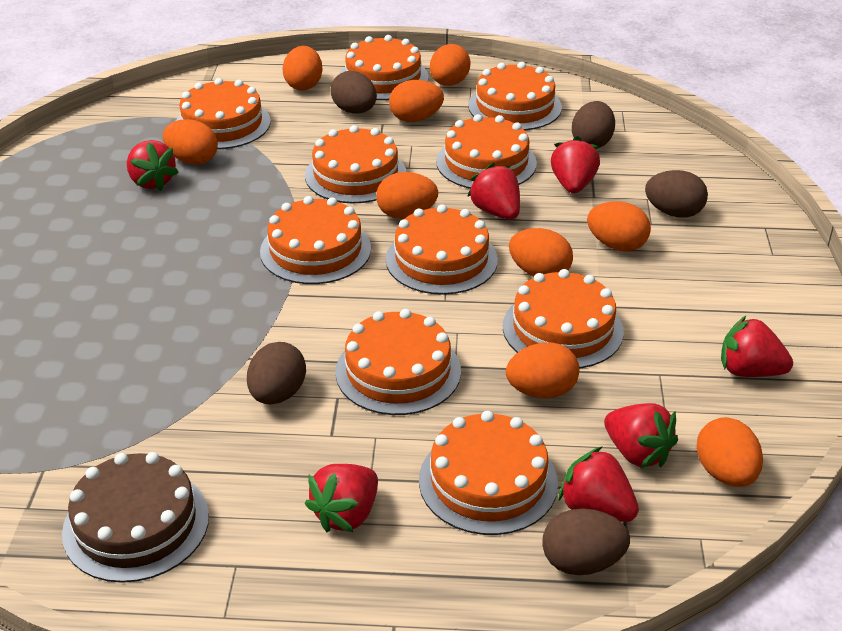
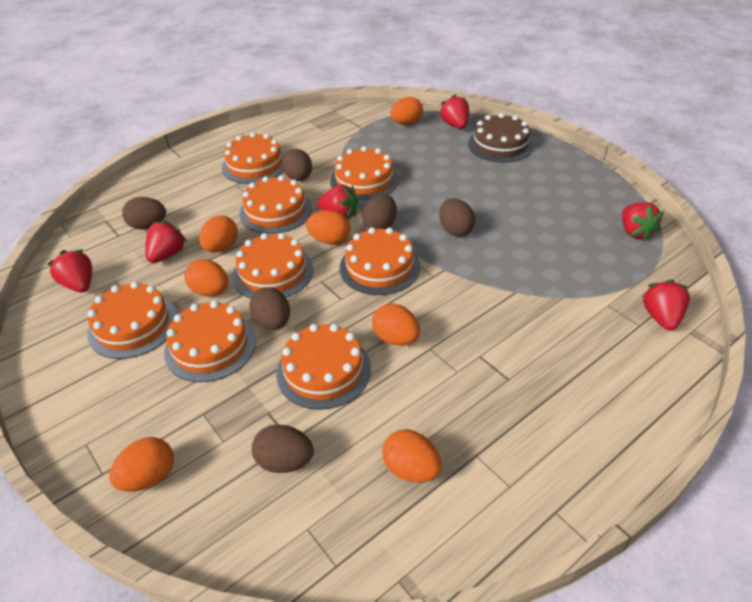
brown egg: 5 -> 6
orange cake: 10 -> 8
orange egg: 9 -> 7
red strawberry: 7 -> 6

